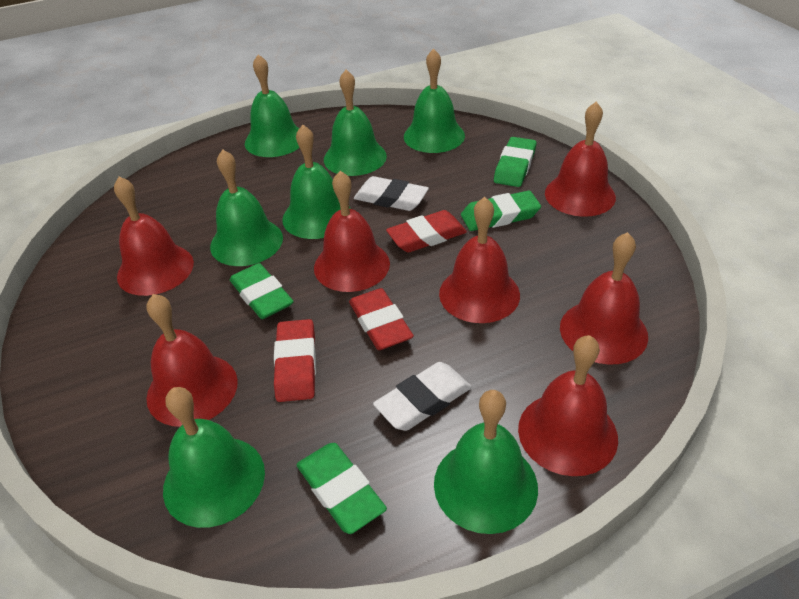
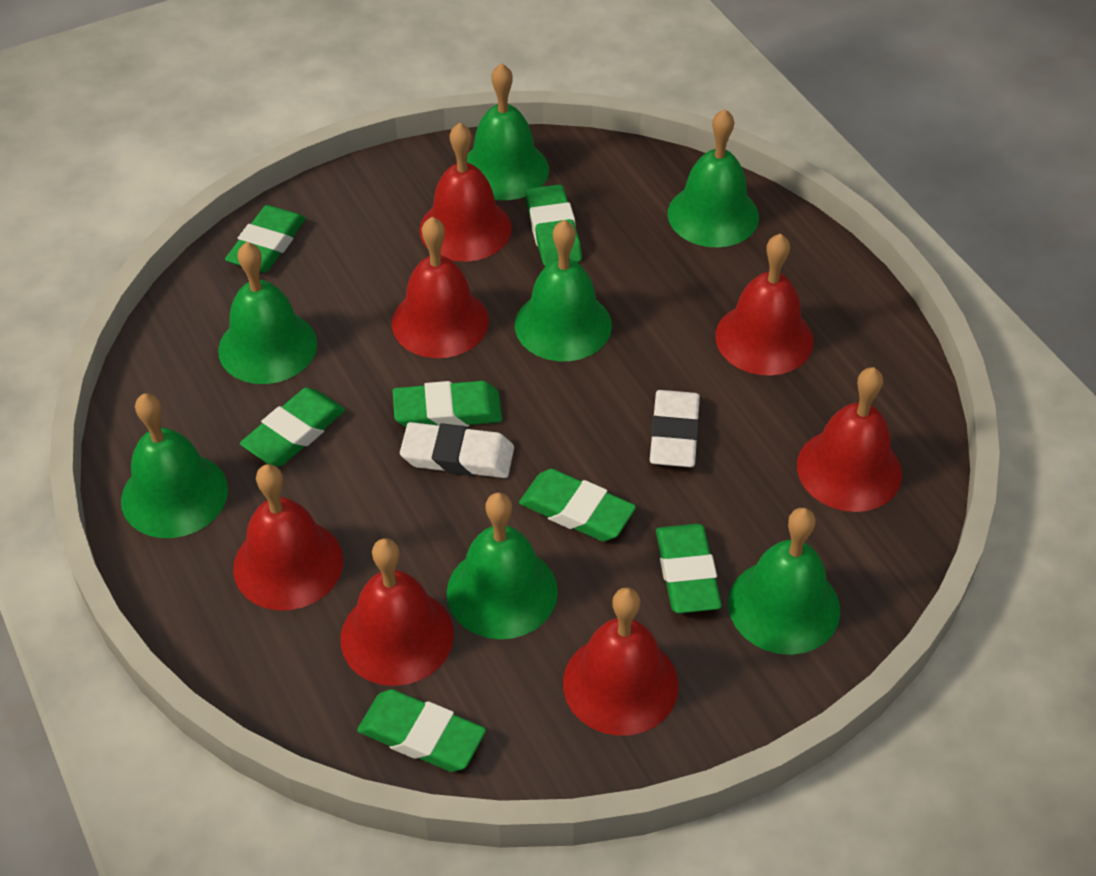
green eraser: 4 -> 7
red eraser: 3 -> 0

